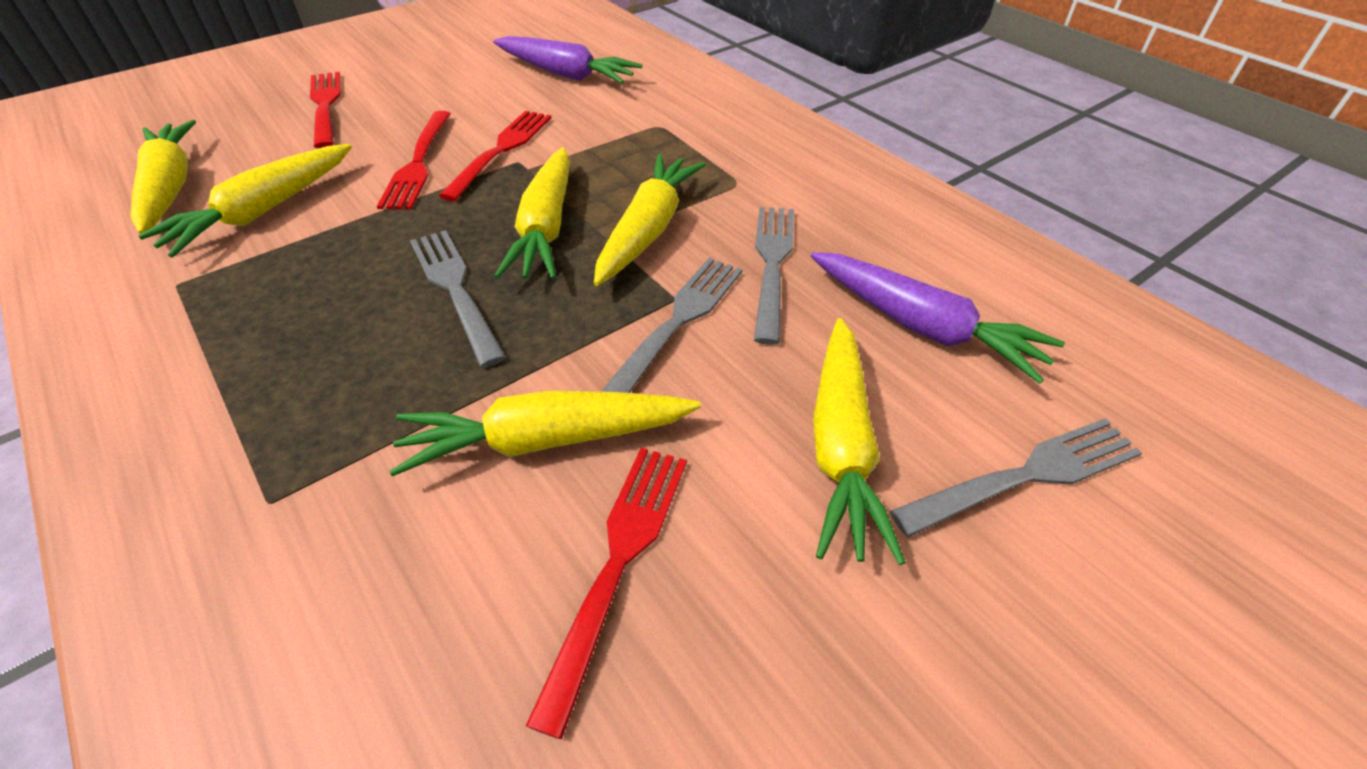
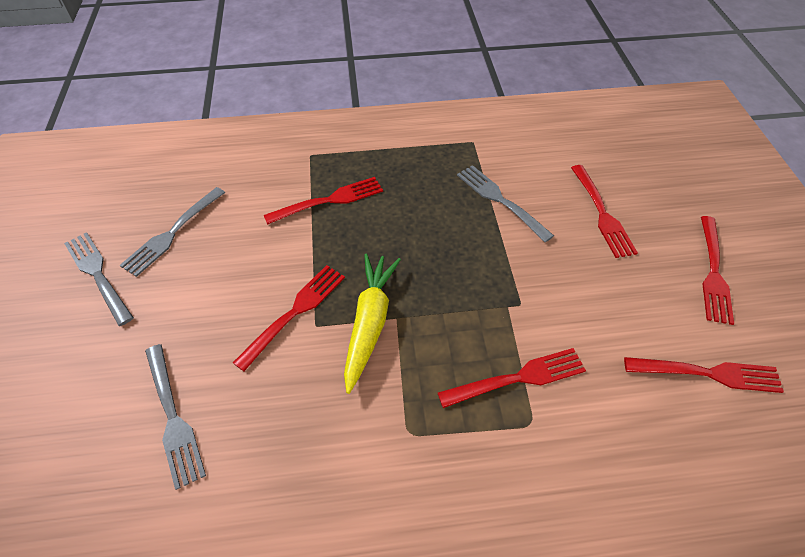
purple carrot: 2 -> 0
red fork: 4 -> 6
yellow carrot: 6 -> 1

